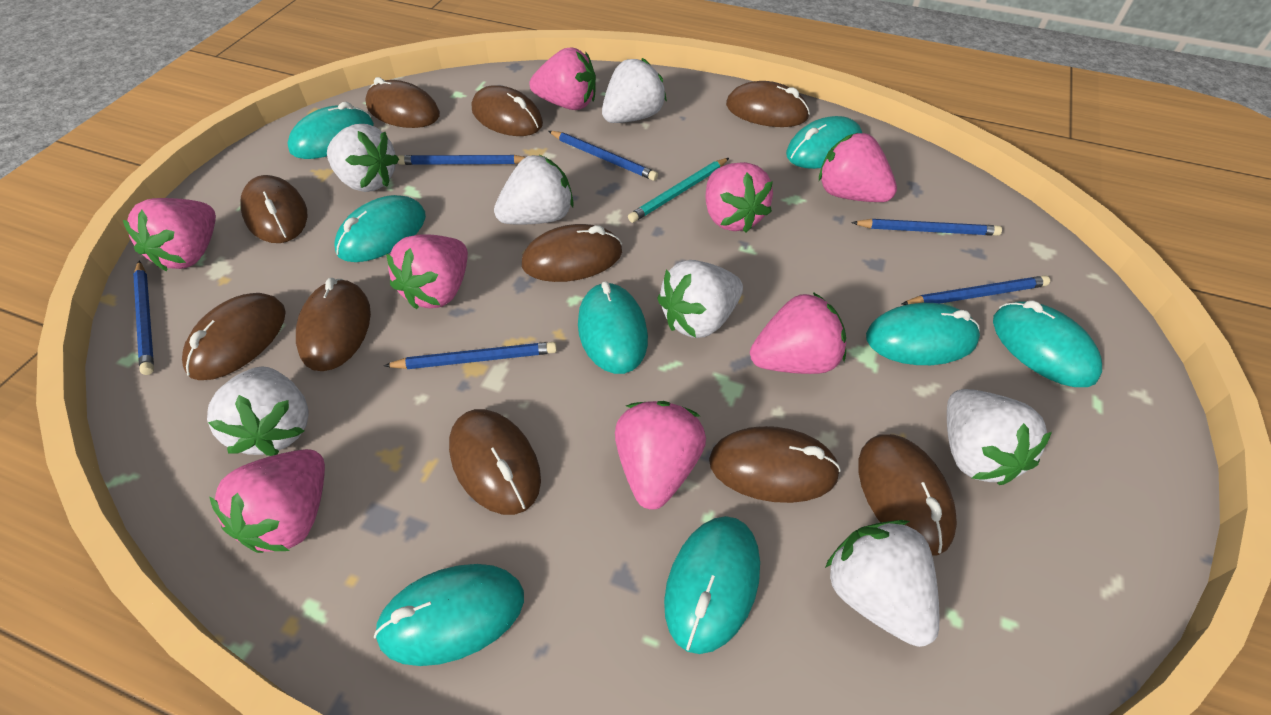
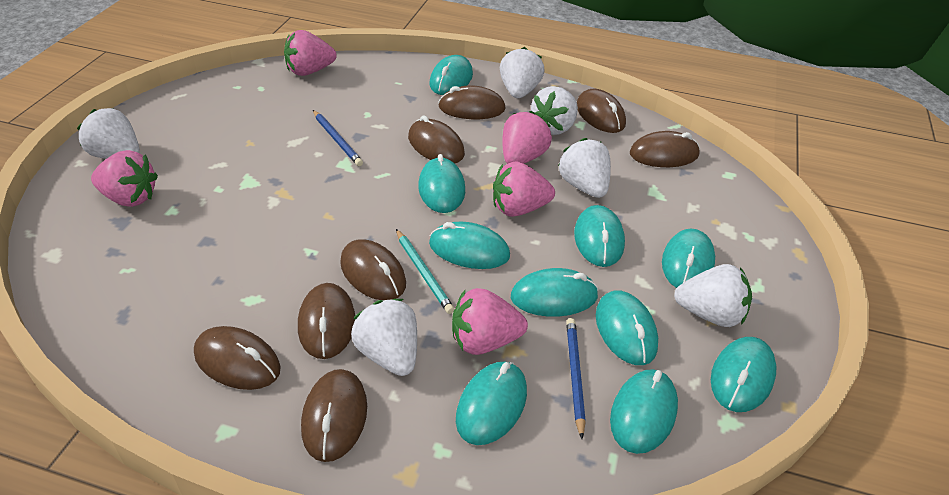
blue pencil: 6 -> 2
brown mouse: 10 -> 8
pink strawberry: 8 -> 5
turquoise mouse: 8 -> 10
white strawberry: 7 -> 6

